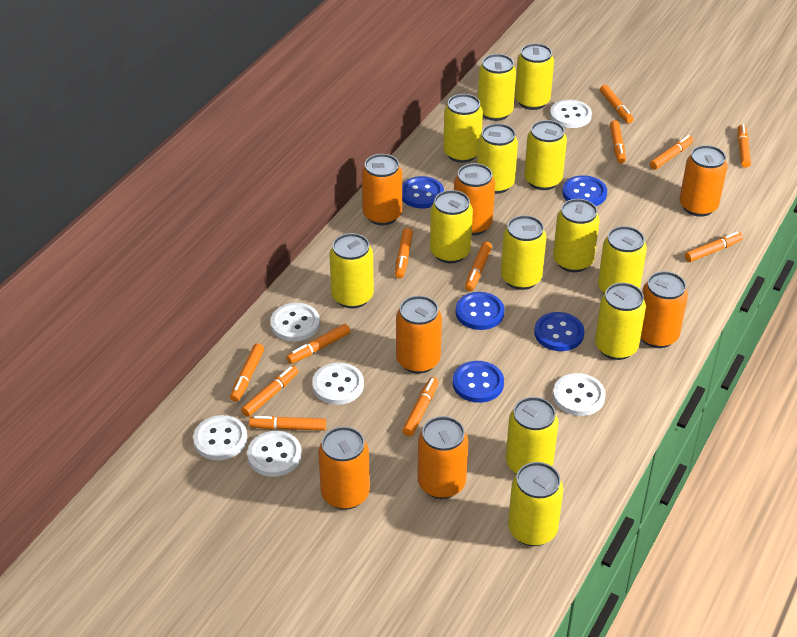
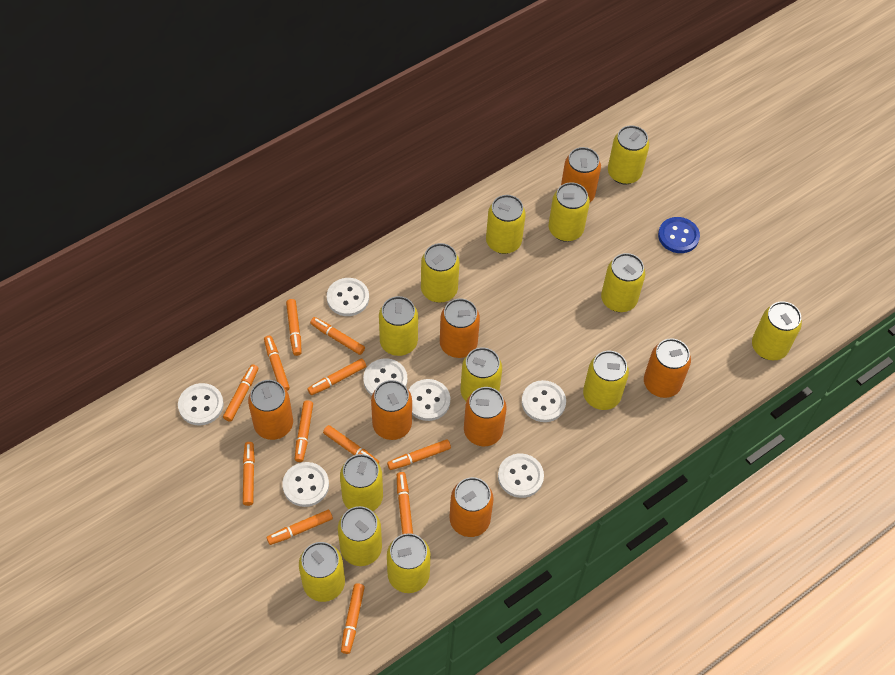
blue button: 5 -> 1
white button: 6 -> 7

